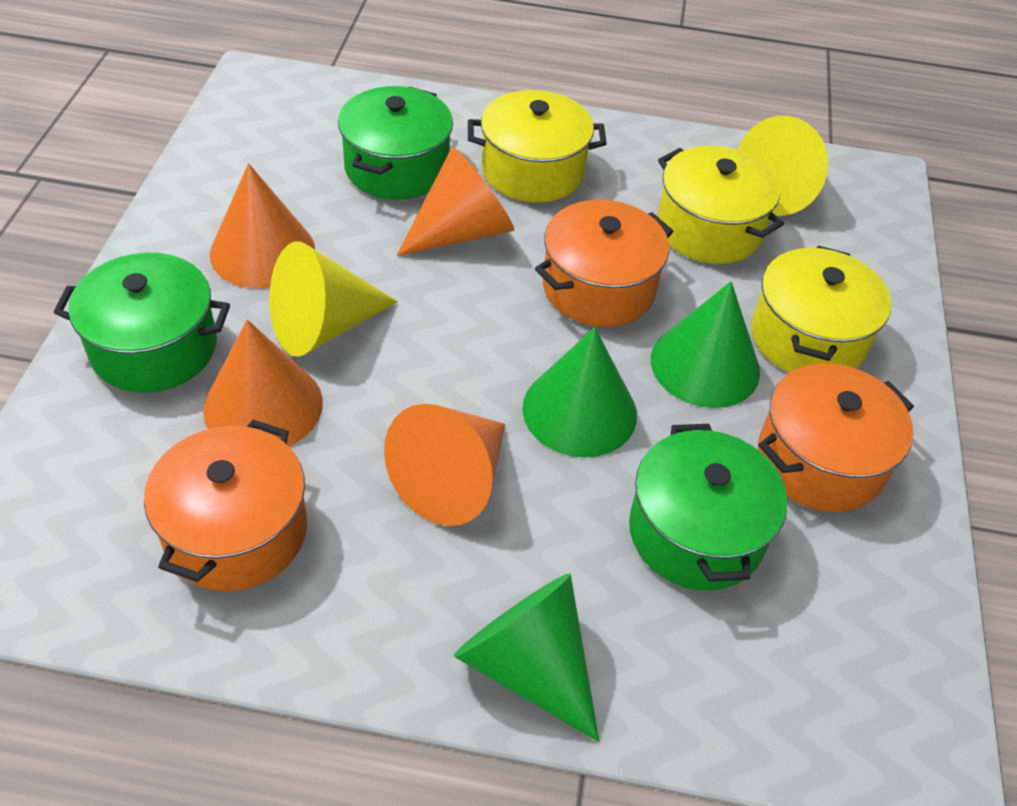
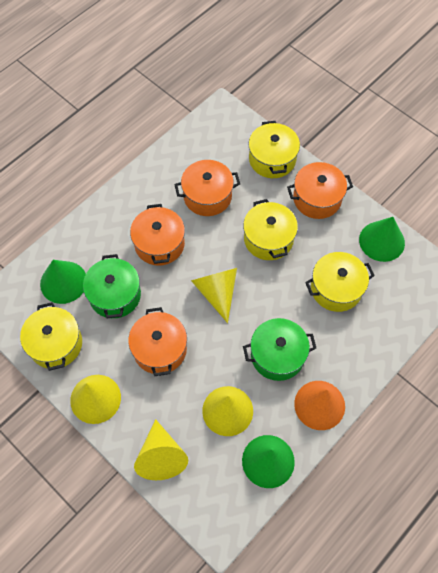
green pot: 3 -> 2
orange cone: 4 -> 1
orange pot: 3 -> 4
yellow cone: 2 -> 4
yellow pot: 3 -> 4

